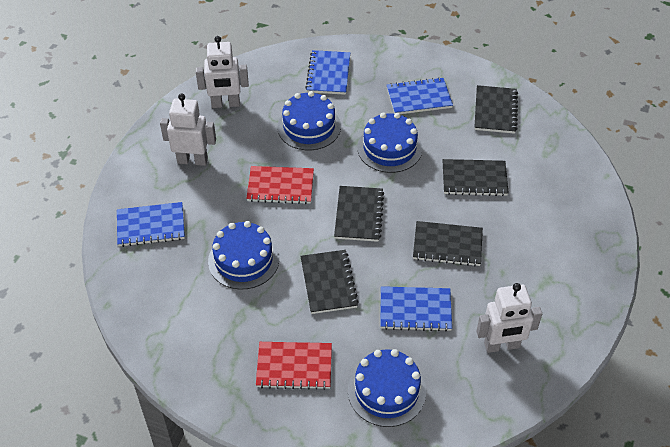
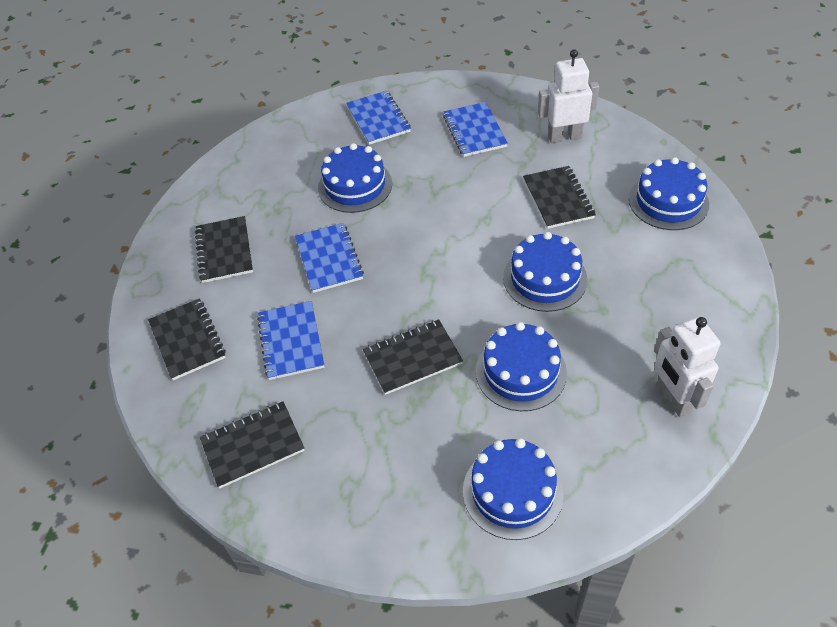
blue cake: 4 -> 5
red notebook: 2 -> 0
white robot: 3 -> 2

